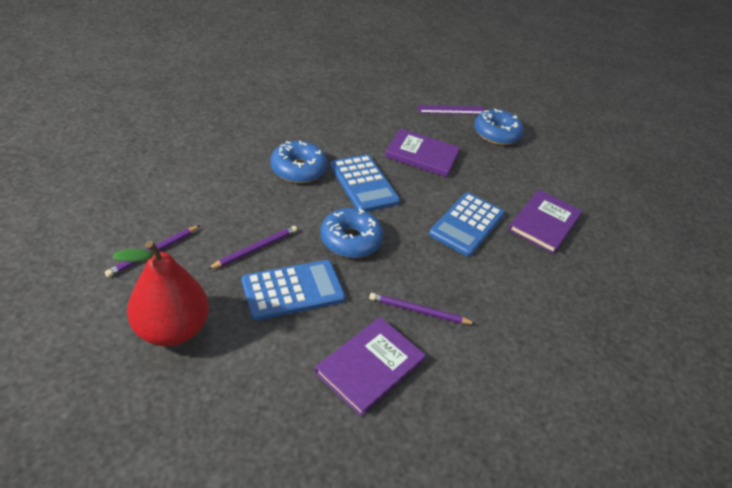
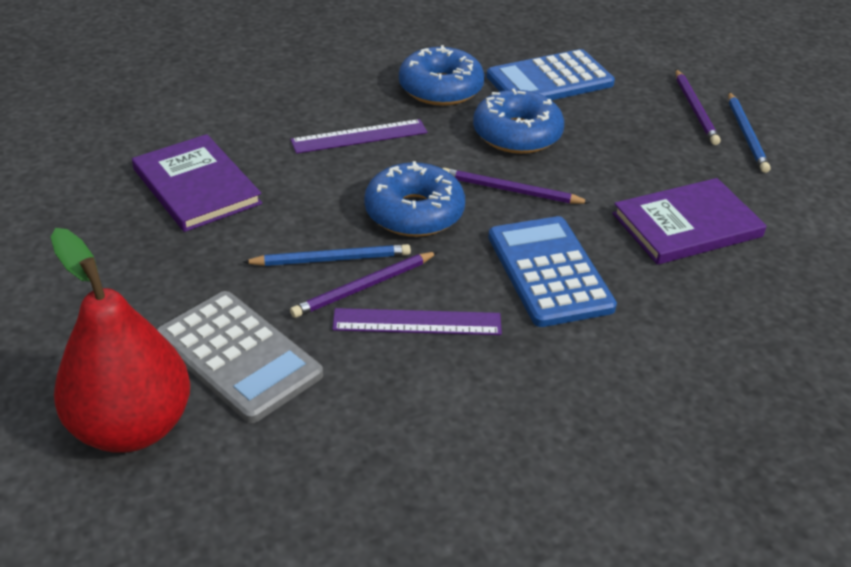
blue calculator: 3 -> 2
blue pencil: 0 -> 2
grey calculator: 0 -> 1
purple book: 3 -> 2
purple ruler: 1 -> 2

